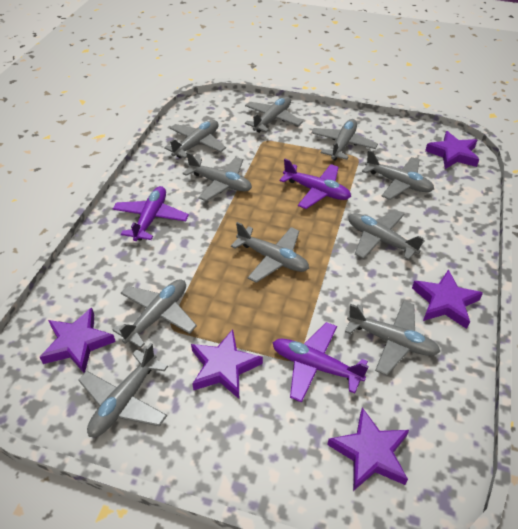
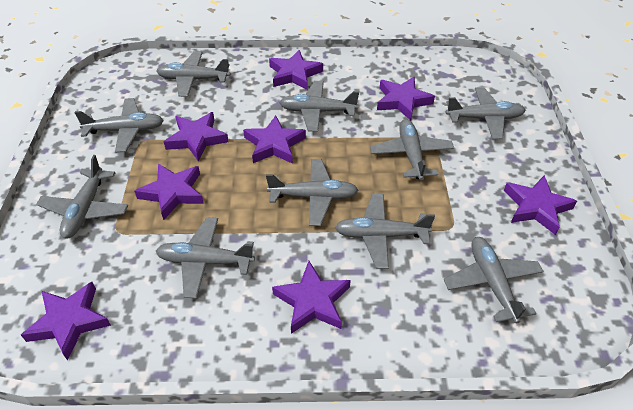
purple plane: 3 -> 0
purple star: 5 -> 8

